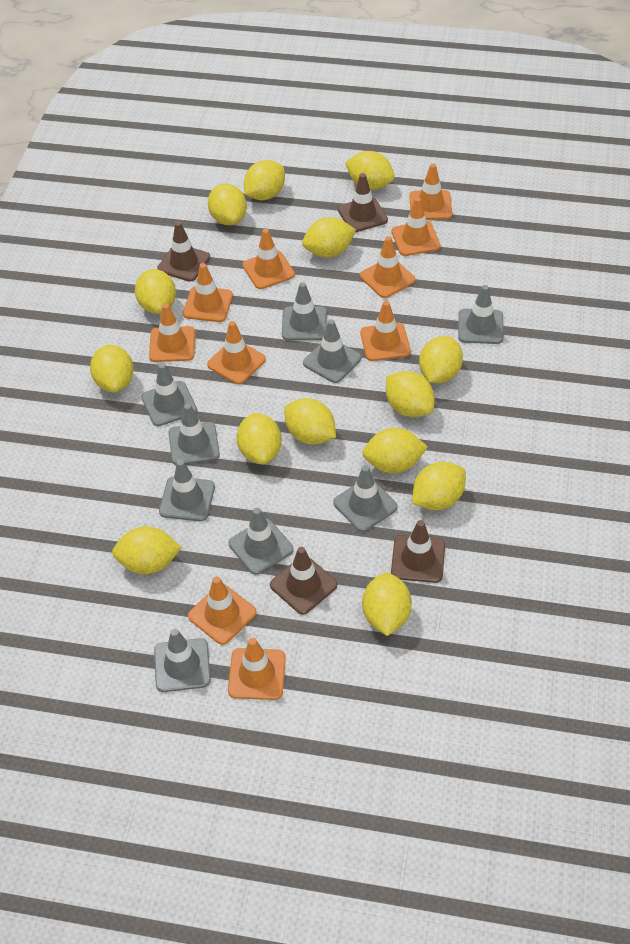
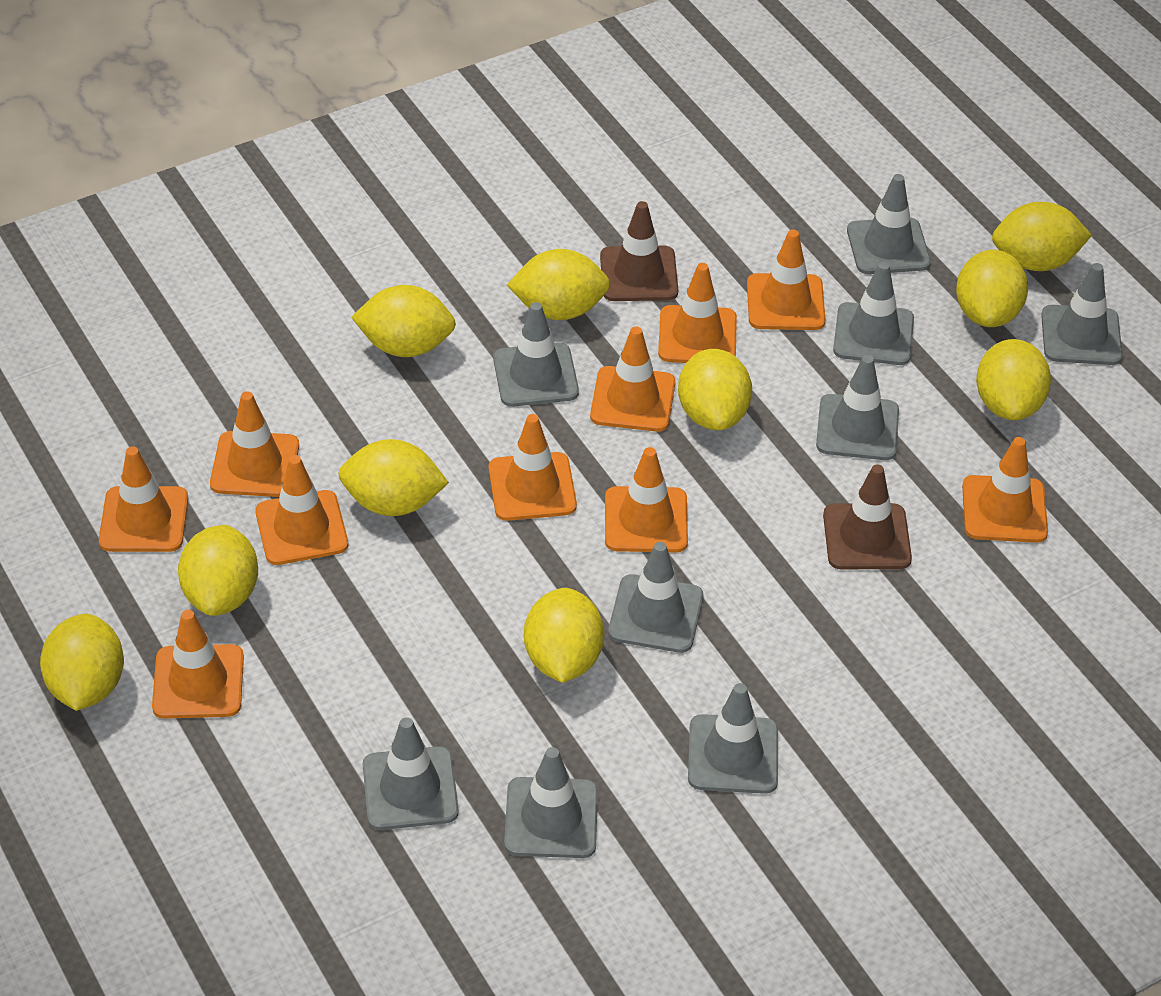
brown traffic cone: 4 -> 2
yellow lemon: 14 -> 10

